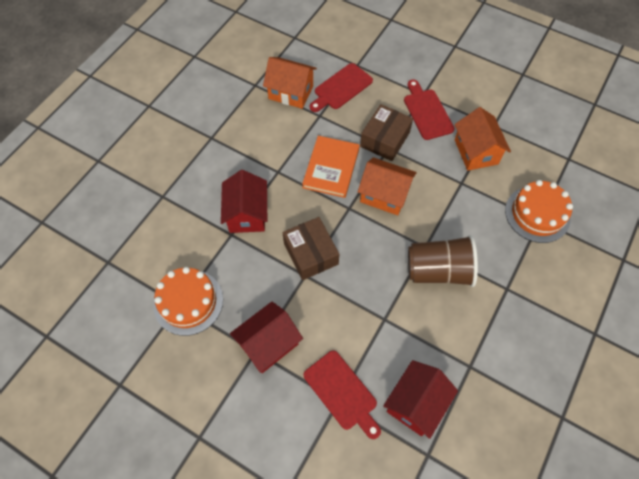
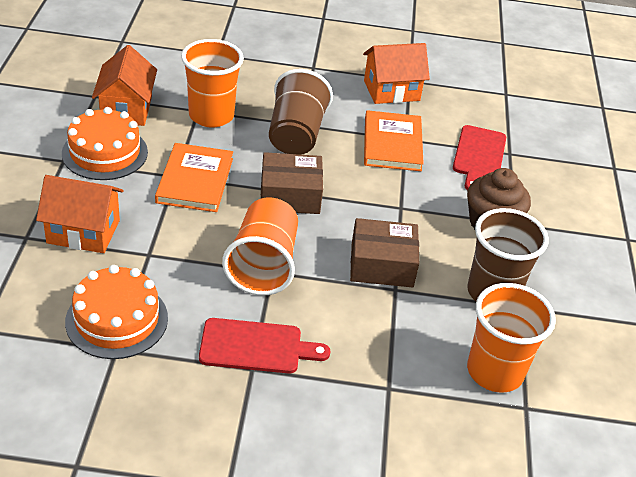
brown cup: 1 -> 2
brown cupcake: 0 -> 1
orange book: 1 -> 2
orange cup: 0 -> 3
red cutting board: 3 -> 2
red house: 3 -> 0

